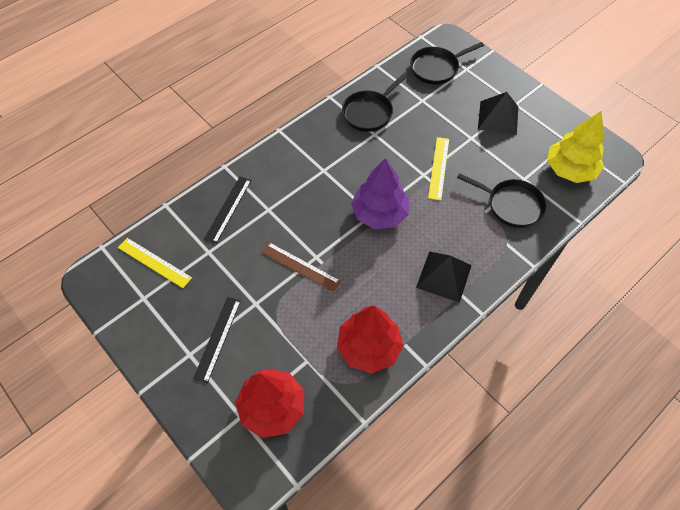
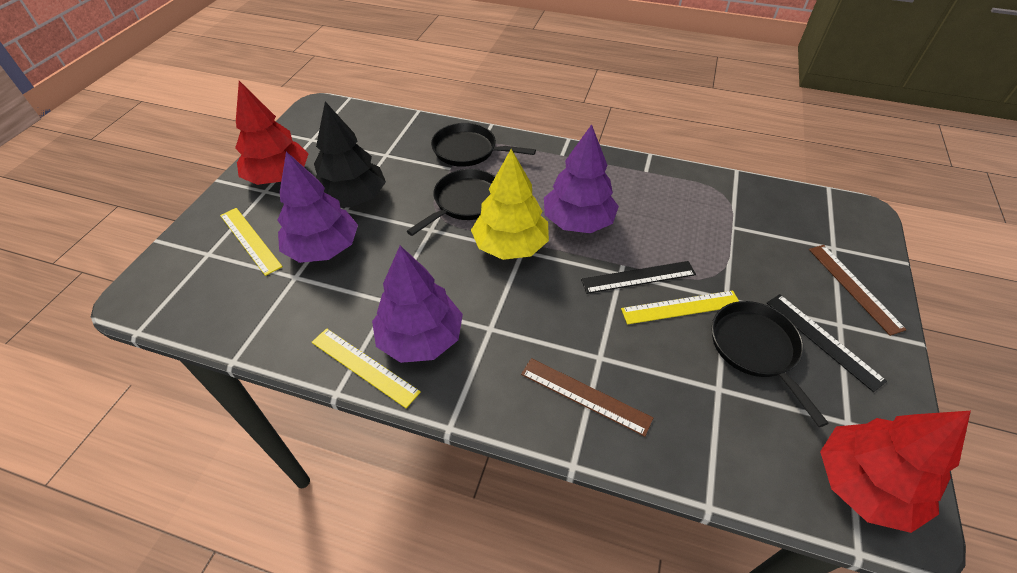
black pyramid: 2 -> 0
black tree: 0 -> 1
brown ruler: 1 -> 2
purple tree: 1 -> 3
yellow ruler: 2 -> 3

